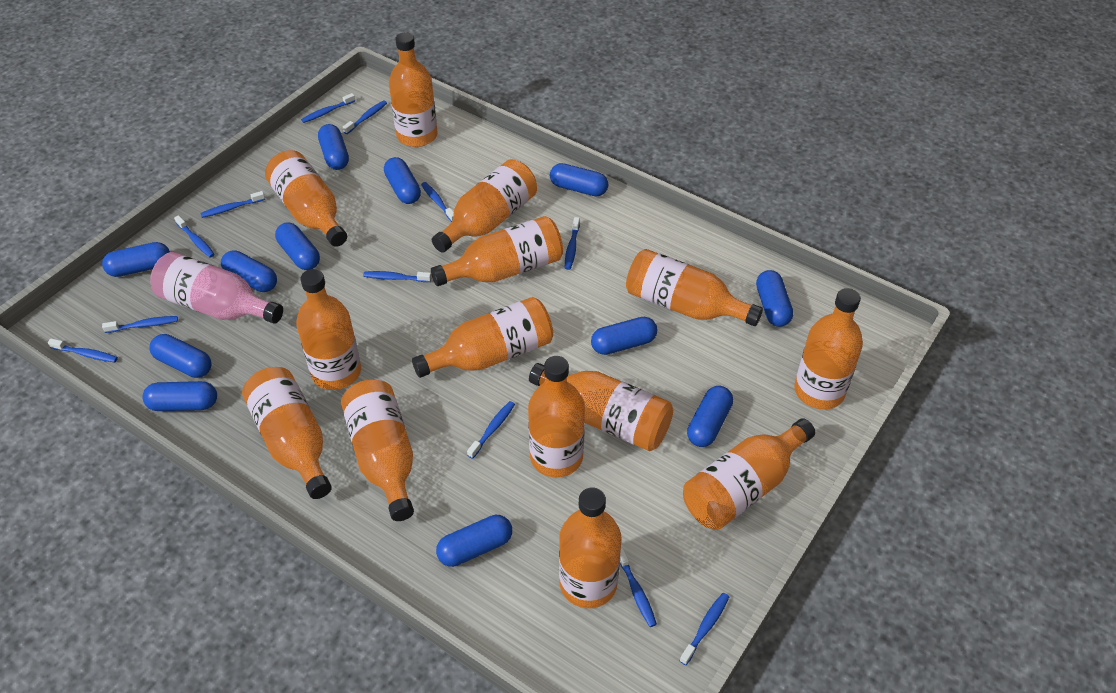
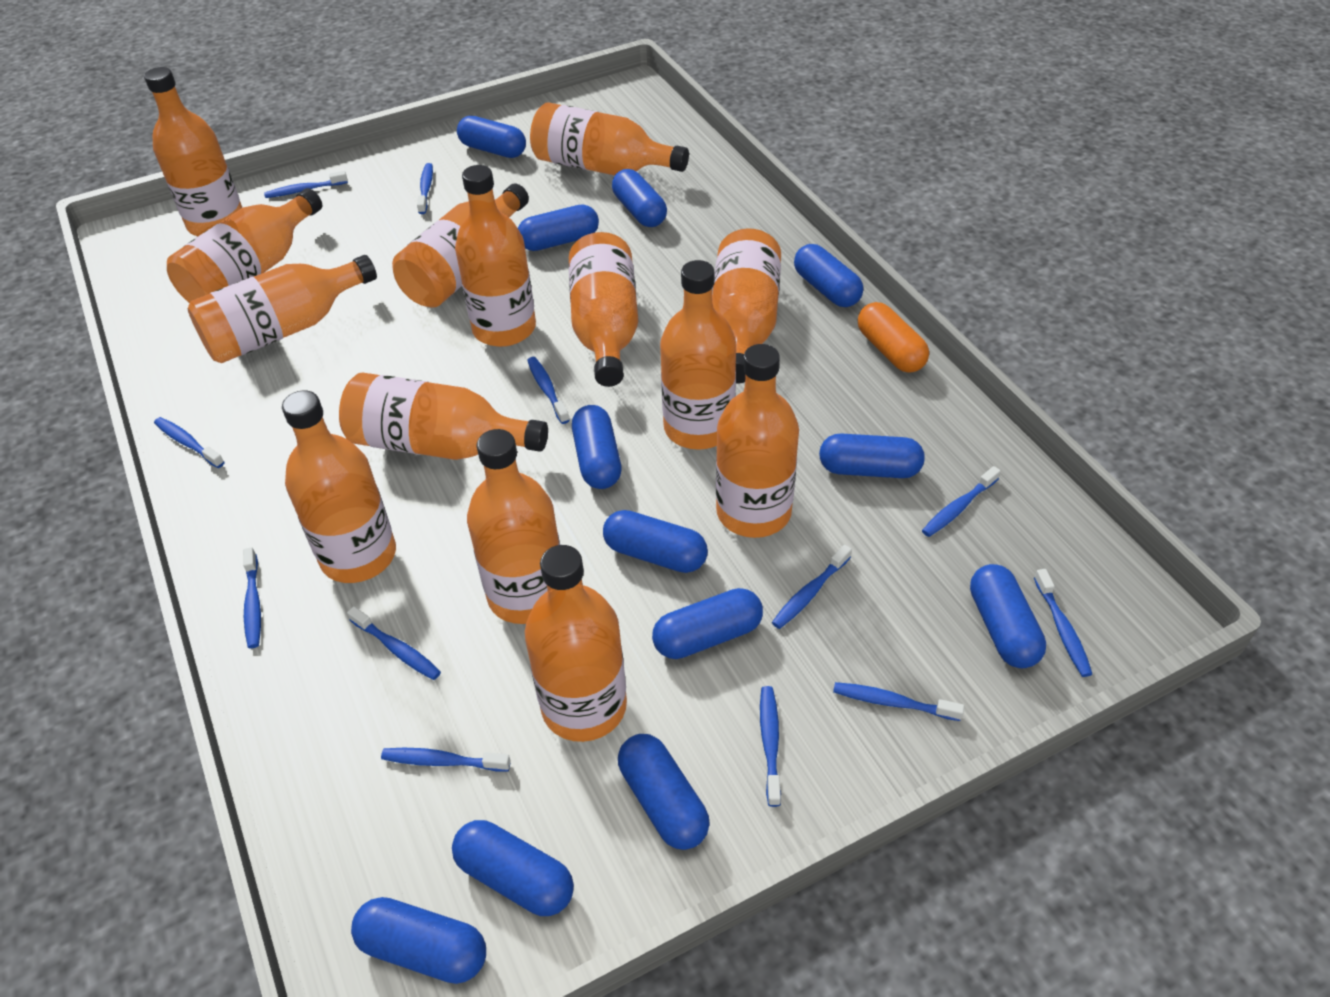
orange capsule: 0 -> 1
pink bottle: 1 -> 0

